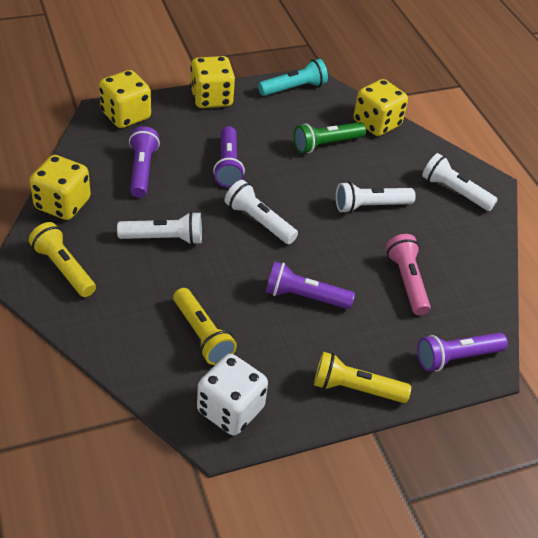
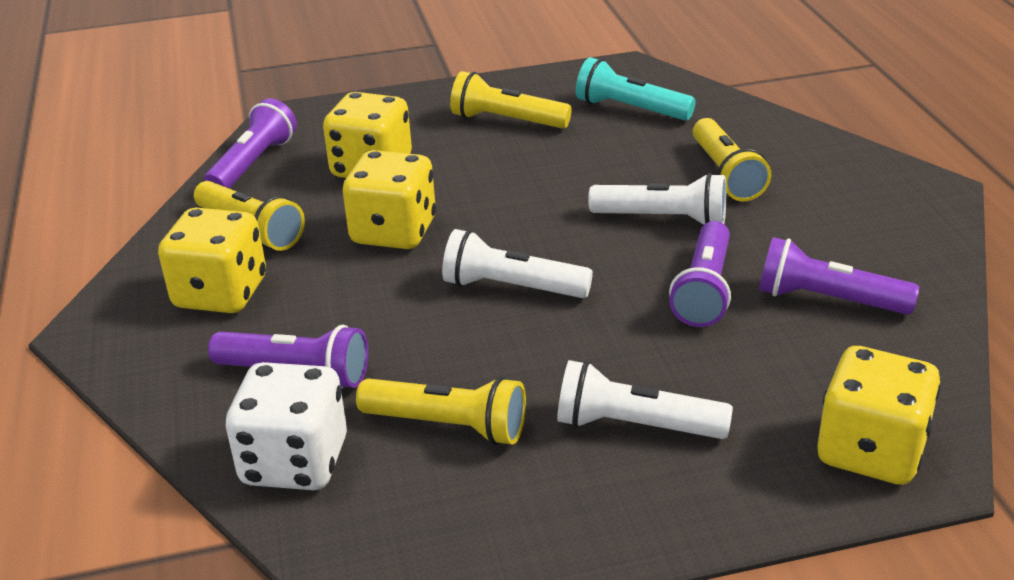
green flashlight: 1 -> 0
pink flashlight: 1 -> 0
white flashlight: 4 -> 3
yellow flashlight: 3 -> 4

